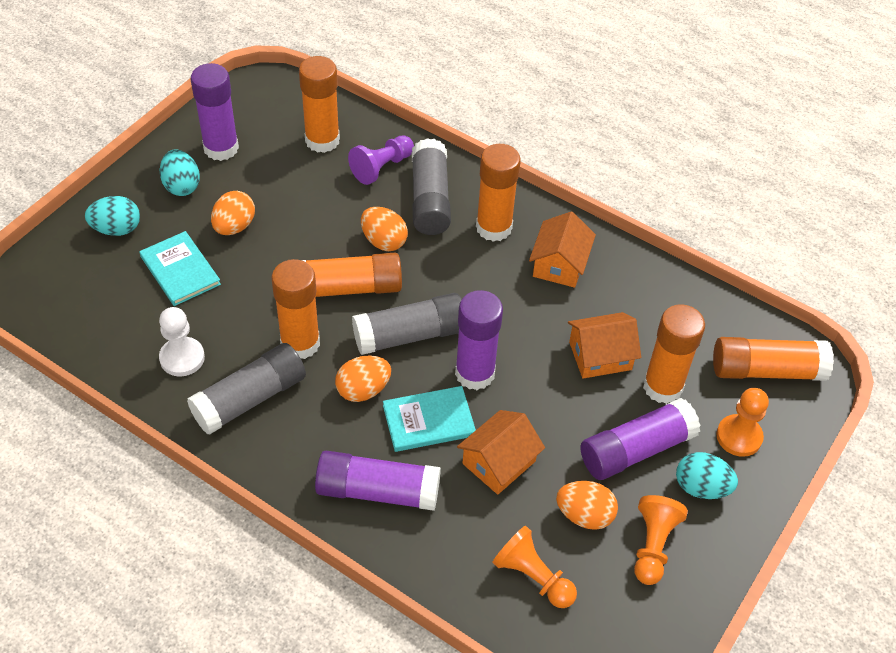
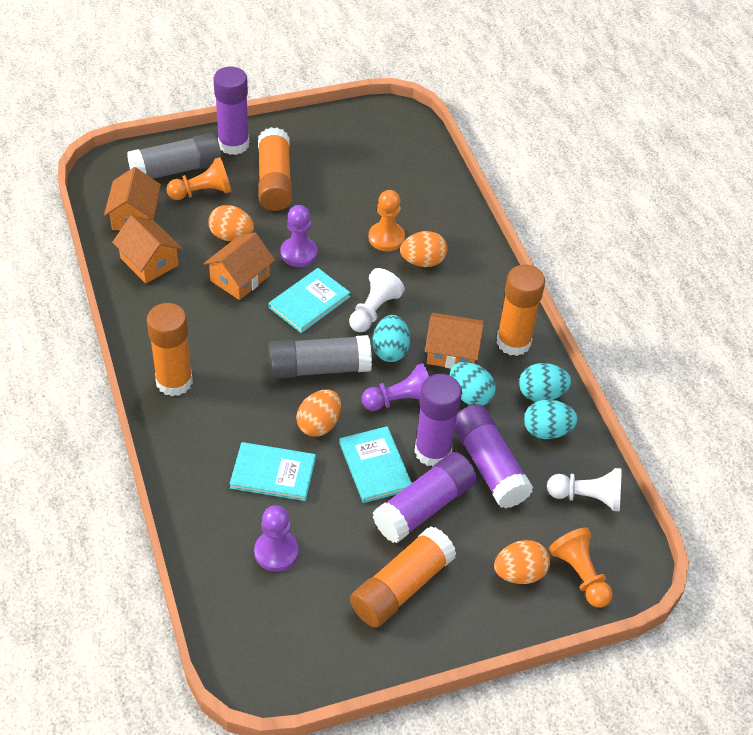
grey glue stick: 3 -> 2
orange glue stick: 6 -> 4
orange house: 3 -> 4
purple pawn: 1 -> 3
turquoise book: 2 -> 3
turquoise egg: 3 -> 4
white pawn: 1 -> 2

